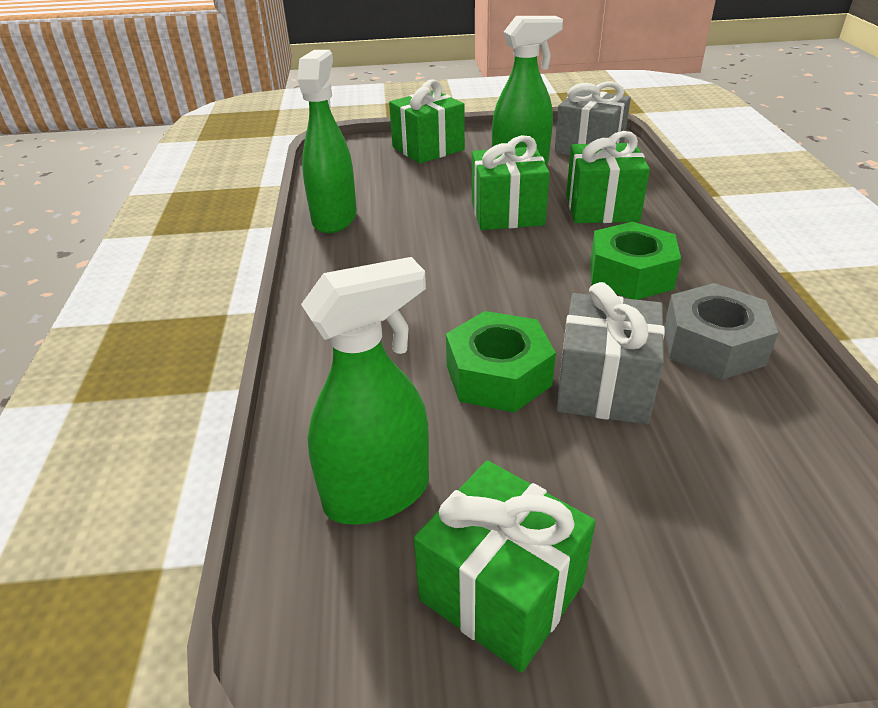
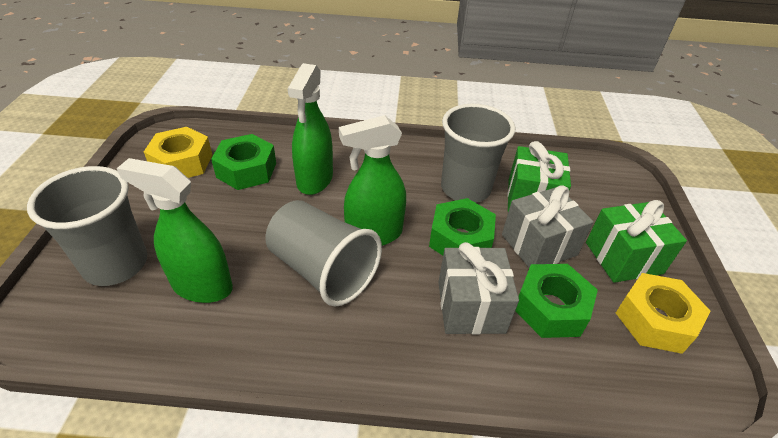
green gift: 4 -> 2
green nut: 2 -> 3
grey cup: 0 -> 3
grey nut: 1 -> 0
yellow nut: 0 -> 2

